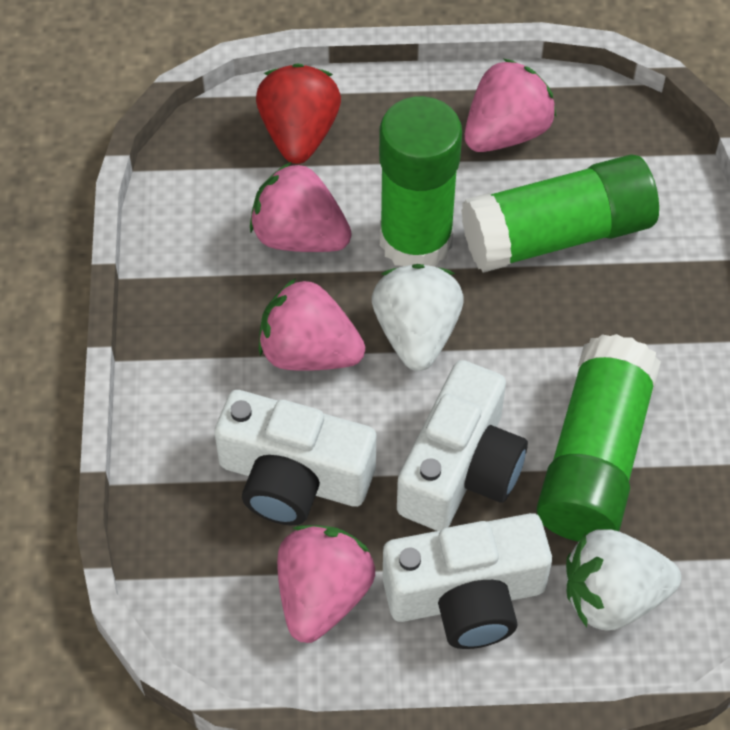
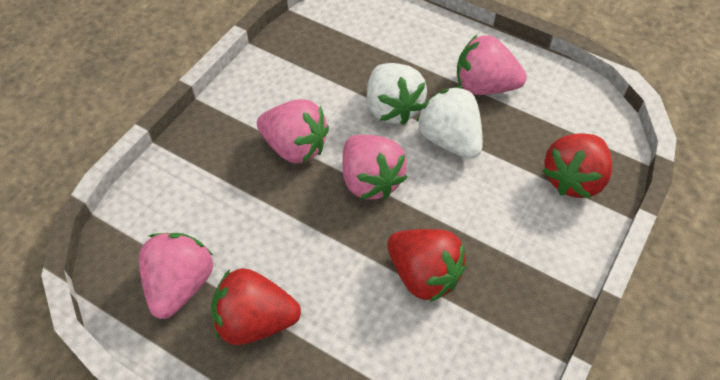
green glue stick: 3 -> 0
red strawberry: 1 -> 3
white camera: 3 -> 0

